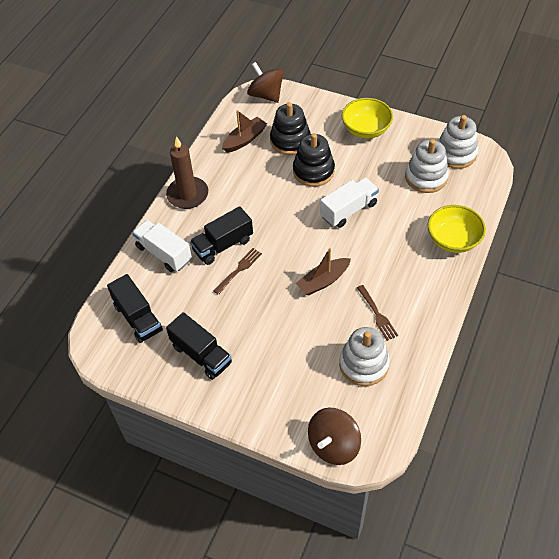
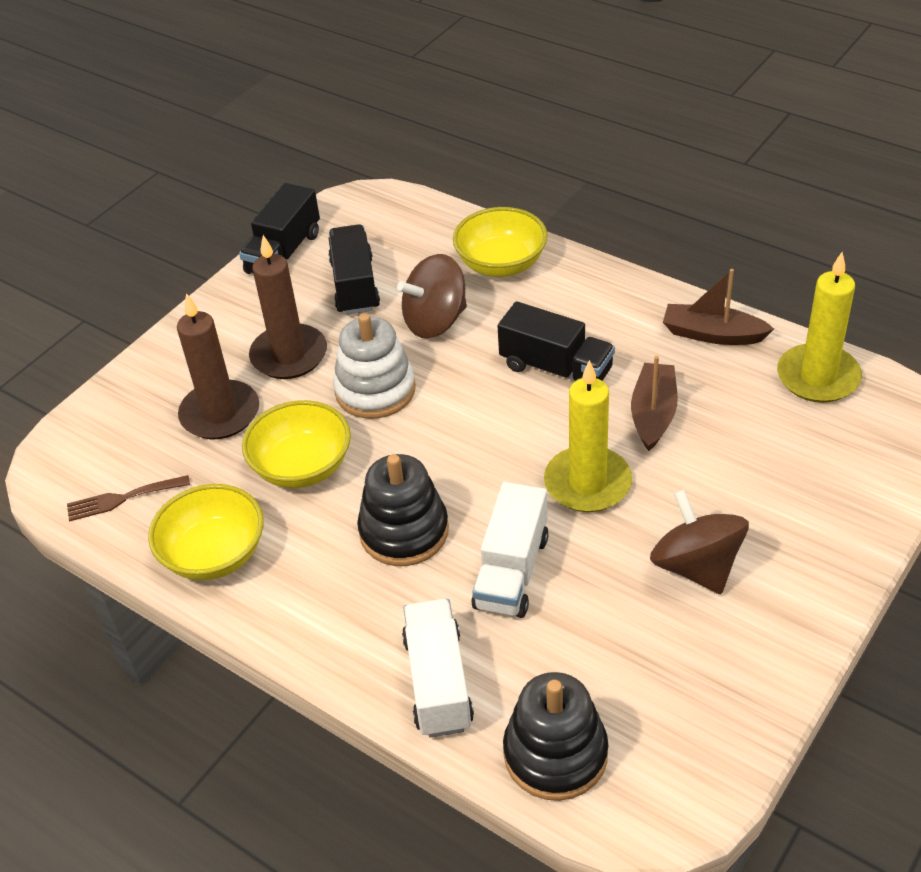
brown candle: 1 -> 2
brown fork: 2 -> 1
white stacking toy: 3 -> 1
yellow bowl: 2 -> 3
yellow candle: 0 -> 2

